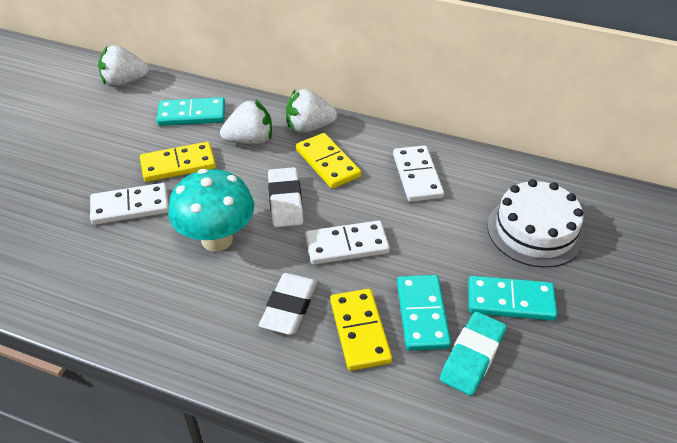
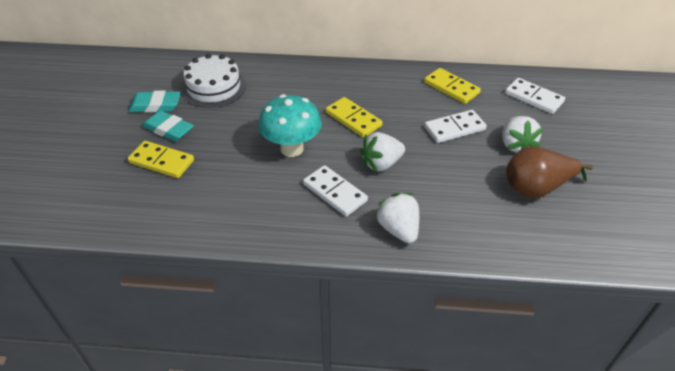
brown pear: 0 -> 1
turquoise domino: 3 -> 0
turquoise eraser: 1 -> 2
white eraser: 2 -> 0

